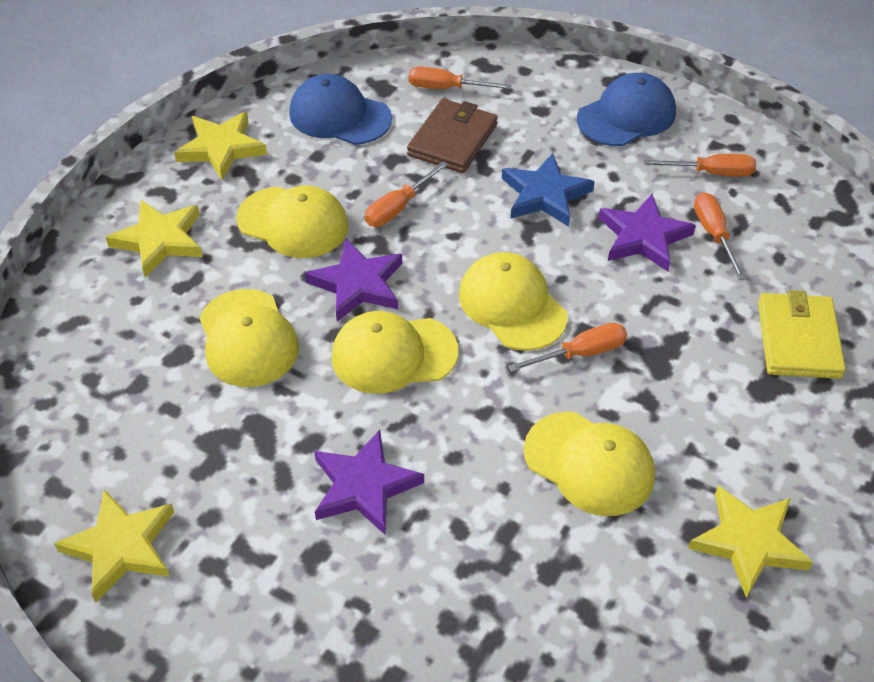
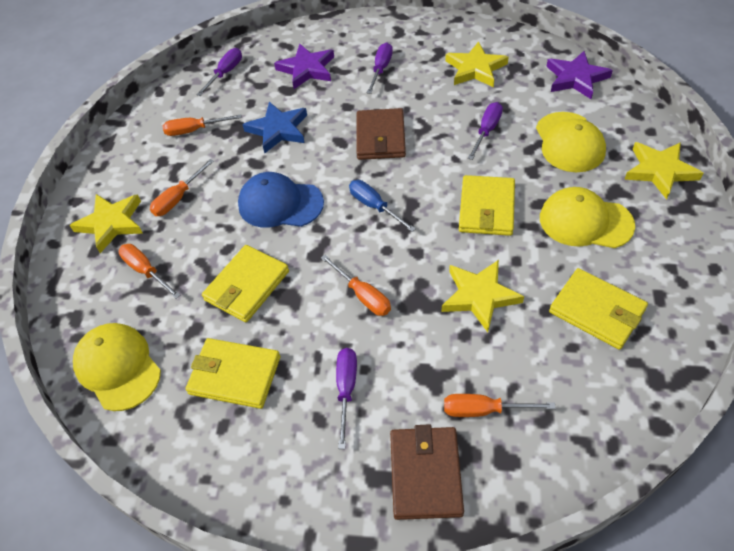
blue cap: 2 -> 1
blue screwdriver: 0 -> 1
brown wallet: 1 -> 2
purple screwdriver: 0 -> 4
purple star: 3 -> 2
yellow cap: 5 -> 3
yellow wallet: 1 -> 4

